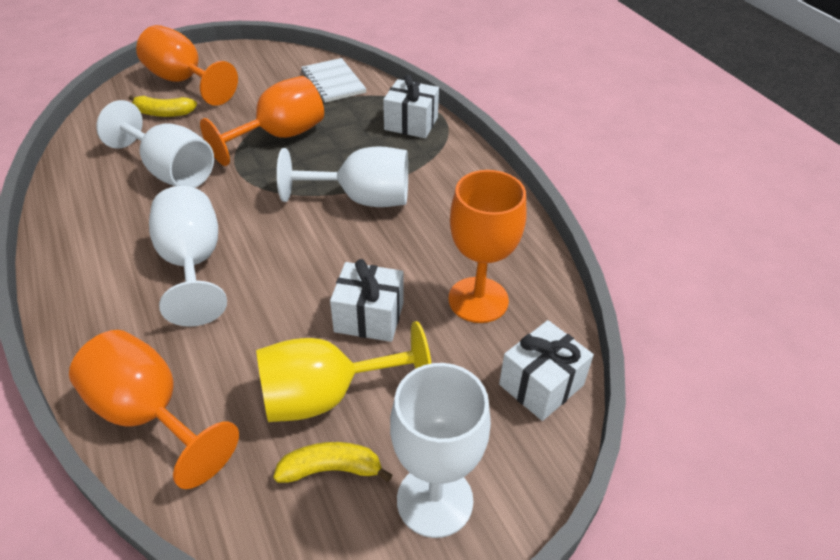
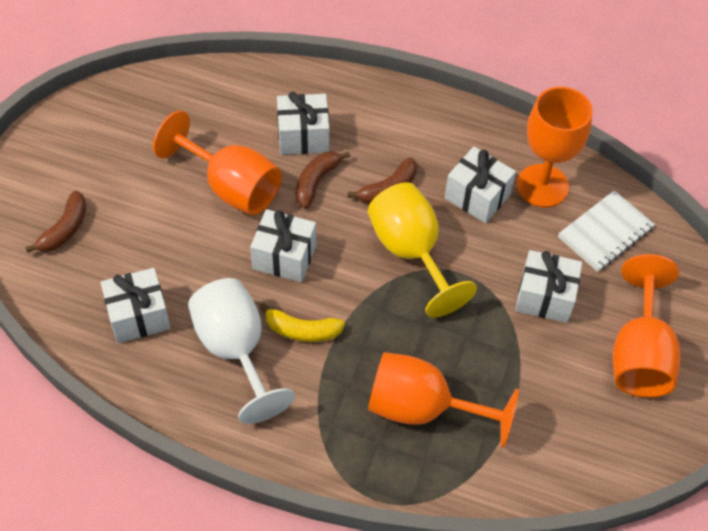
brown banana: 0 -> 3
white gift: 3 -> 5
white goblet: 4 -> 1
yellow banana: 2 -> 1

